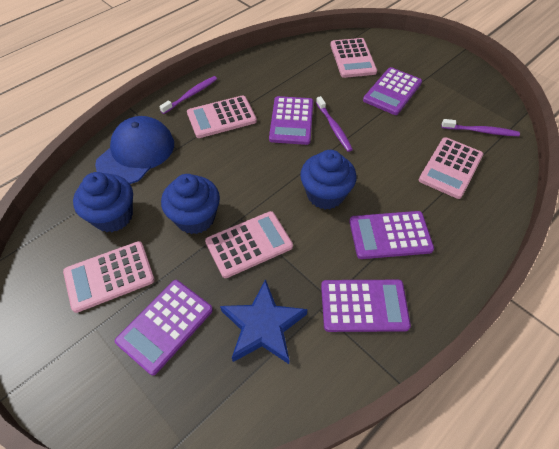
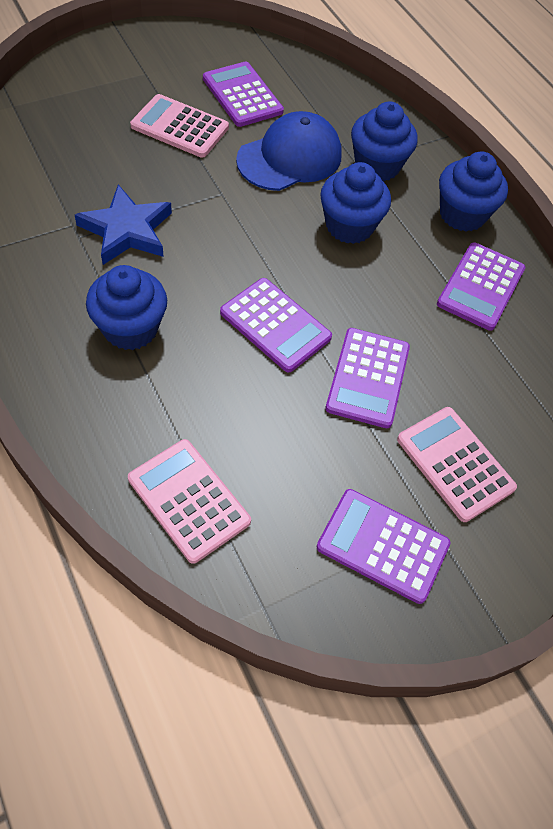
blue cupcake: 3 -> 4
pink calculator: 5 -> 3
purple toothbrush: 3 -> 0

